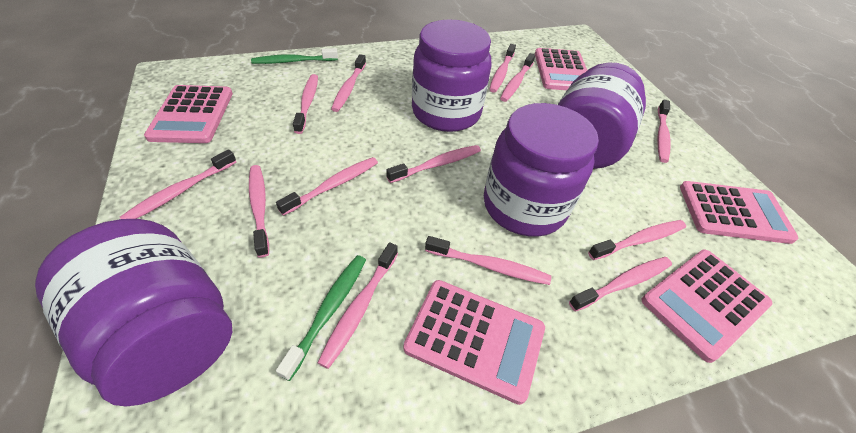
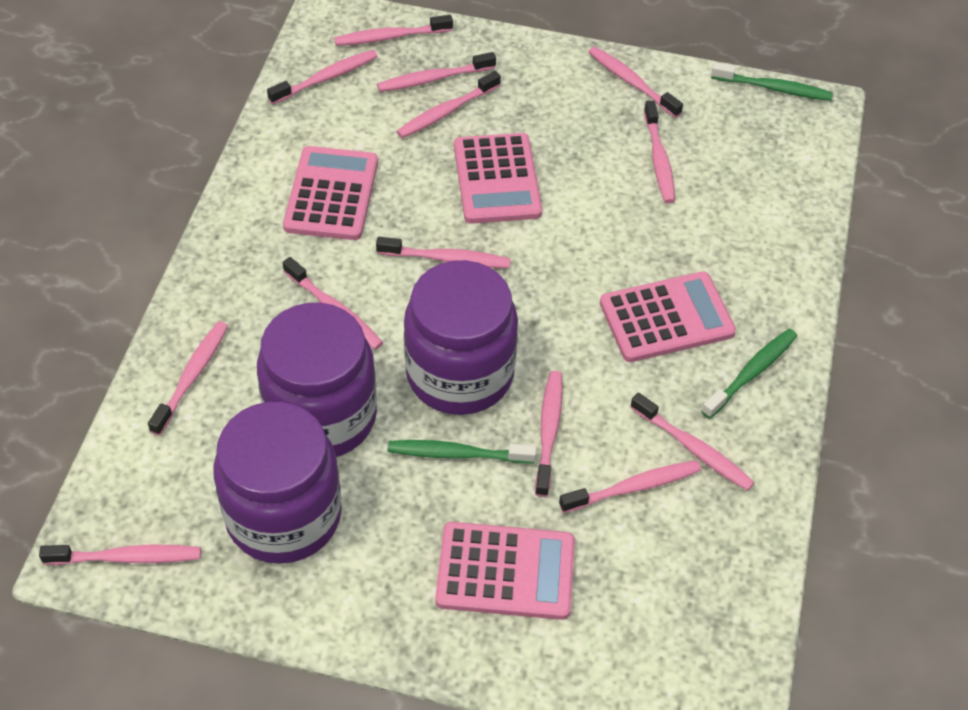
green toothbrush: 2 -> 3
pink calculator: 5 -> 4
purple jar: 4 -> 3

